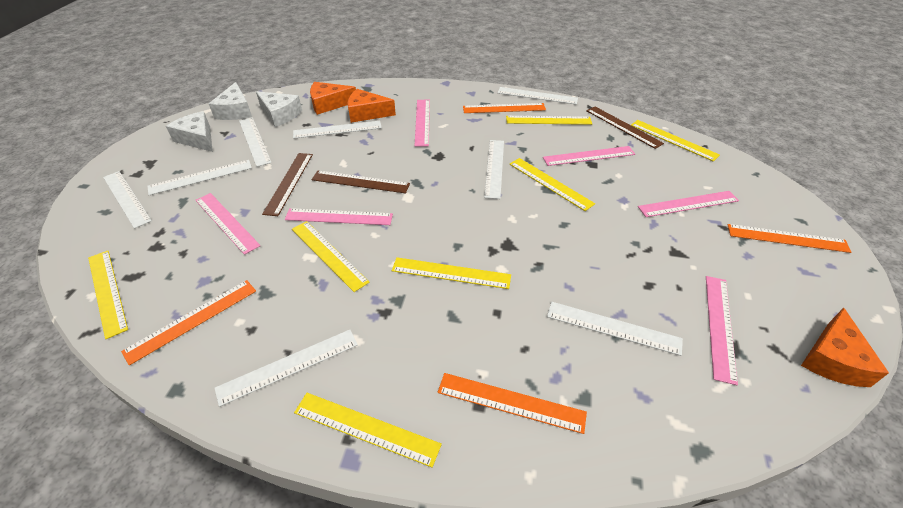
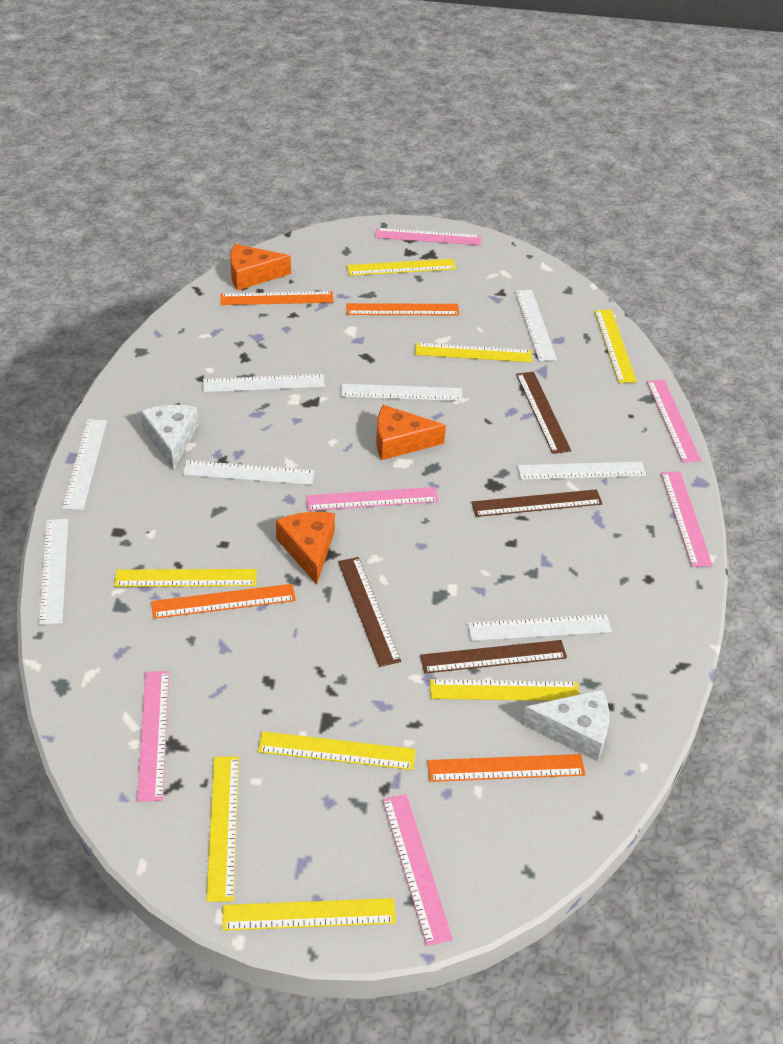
brown ruler: 3 -> 4
white cheese: 3 -> 2
yellow ruler: 7 -> 8

